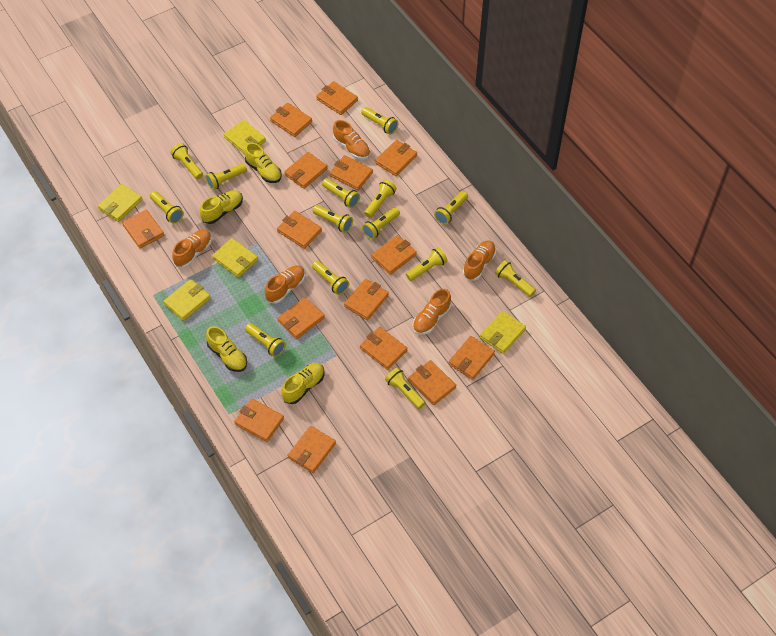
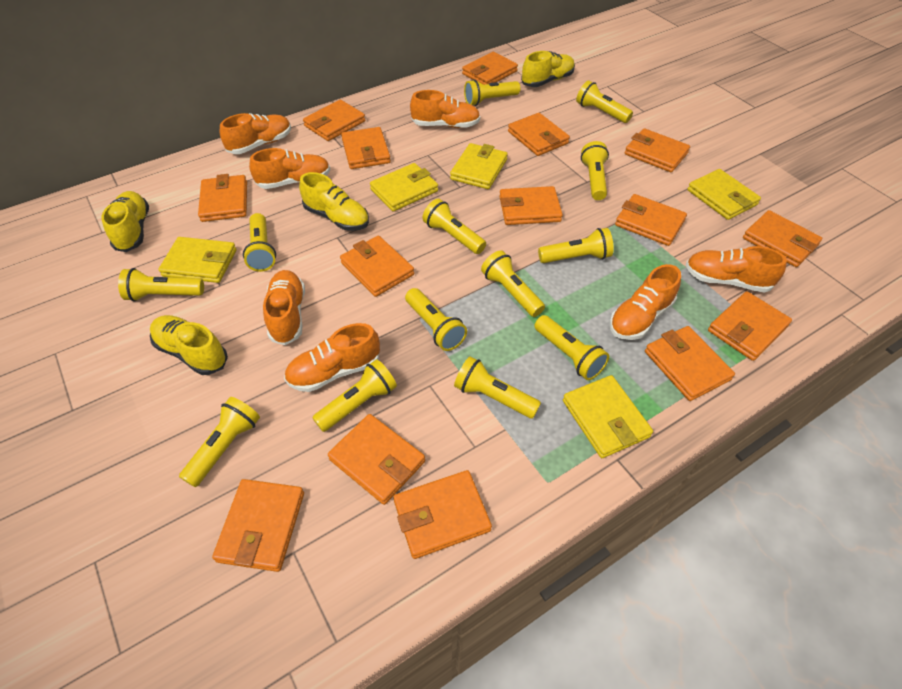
orange shoe: 5 -> 7
yellow flashlight: 14 -> 13

